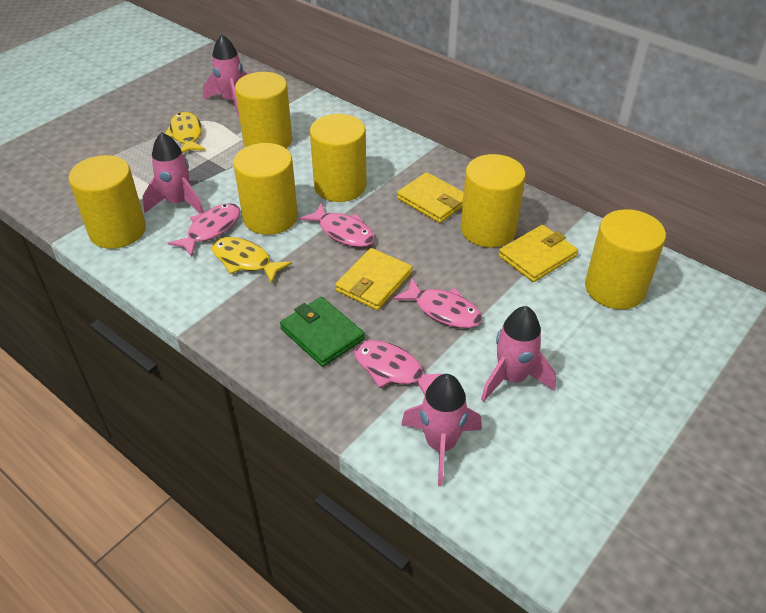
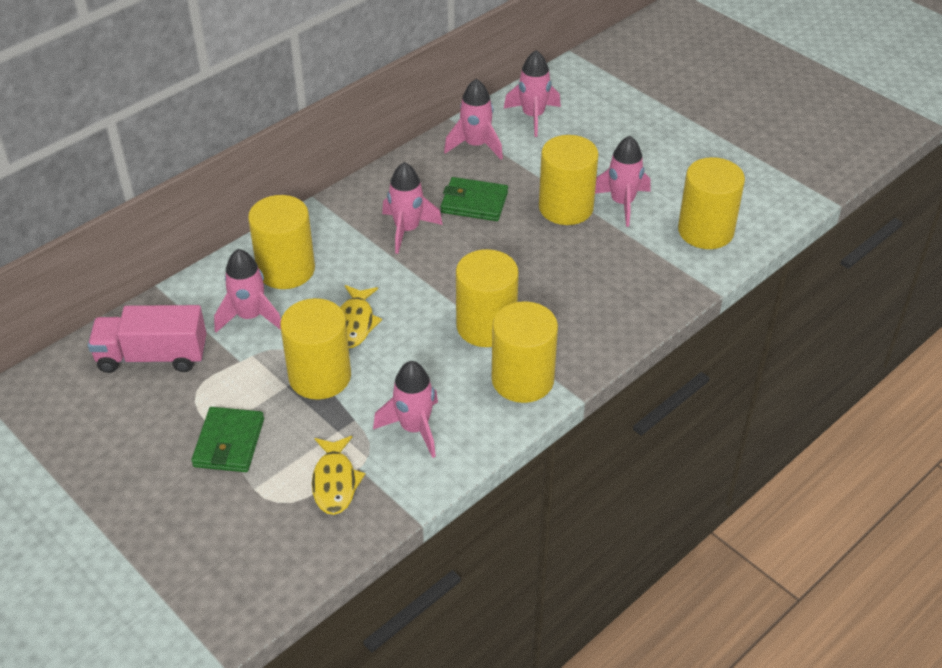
green wallet: 1 -> 2
pink fish: 4 -> 0
pink rocket: 4 -> 6
pink truck: 0 -> 1
yellow wallet: 3 -> 0

